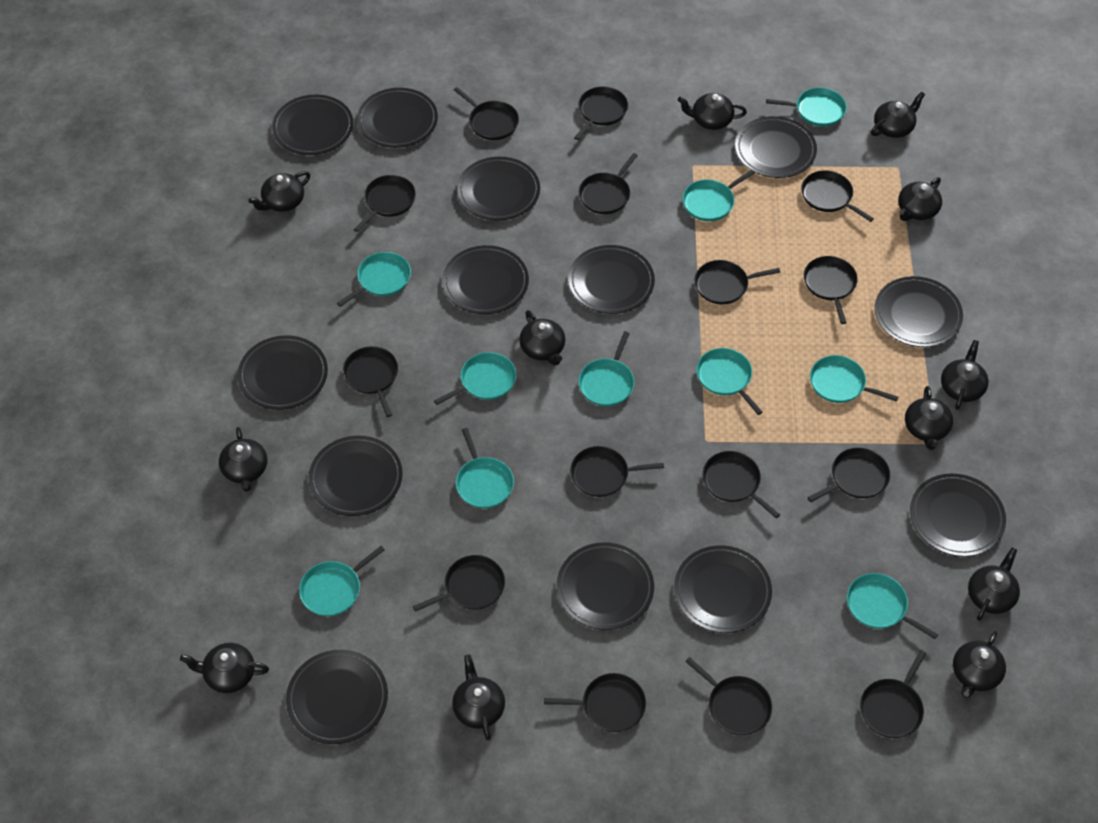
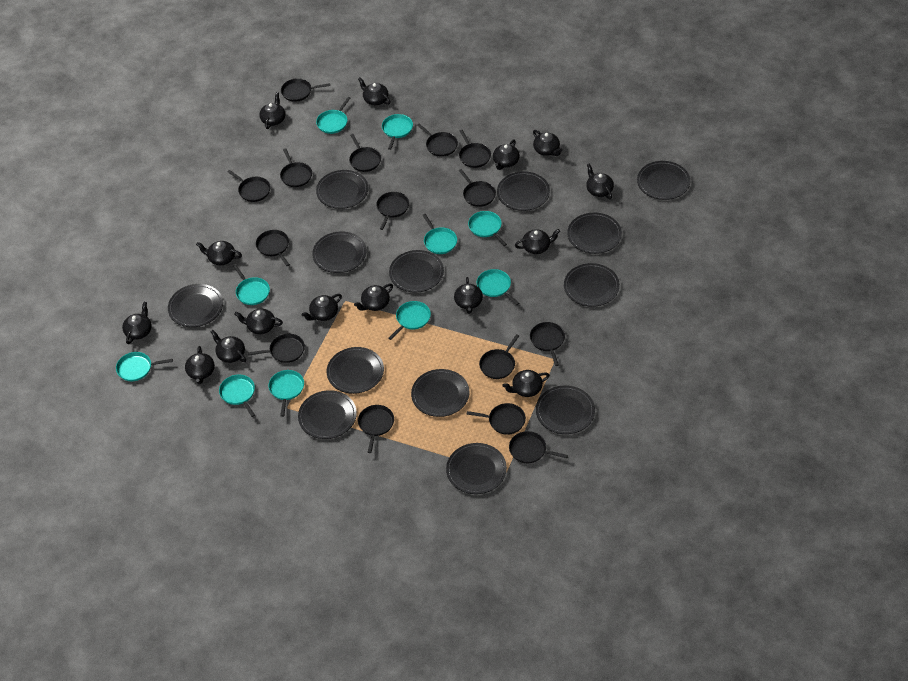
black teapot: 12 -> 15

